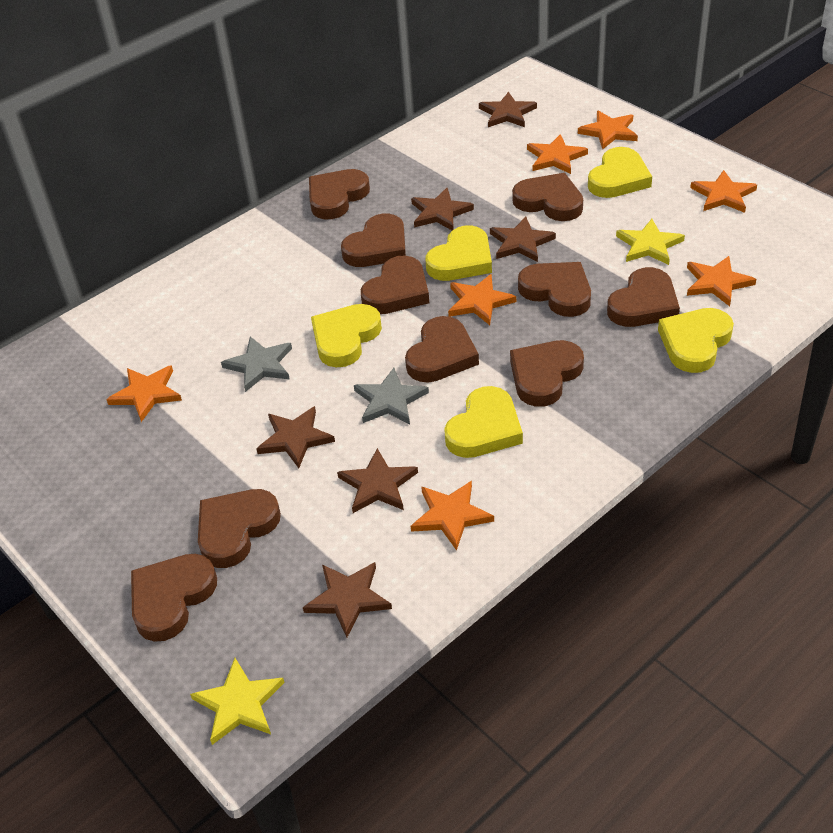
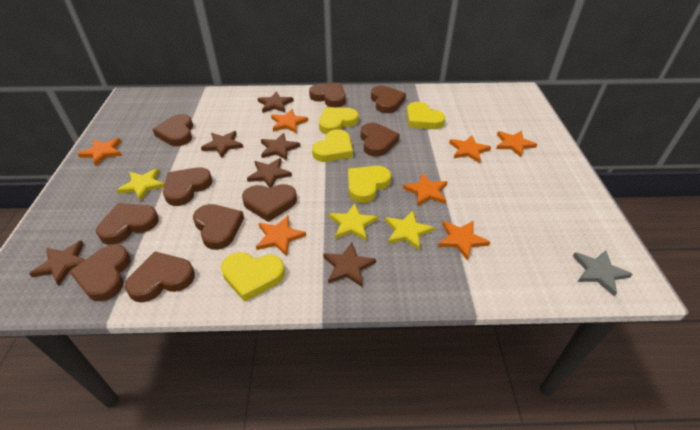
grey star: 2 -> 1
yellow star: 2 -> 3

